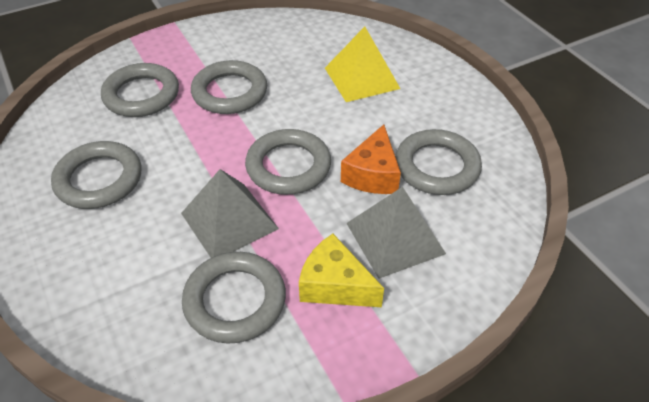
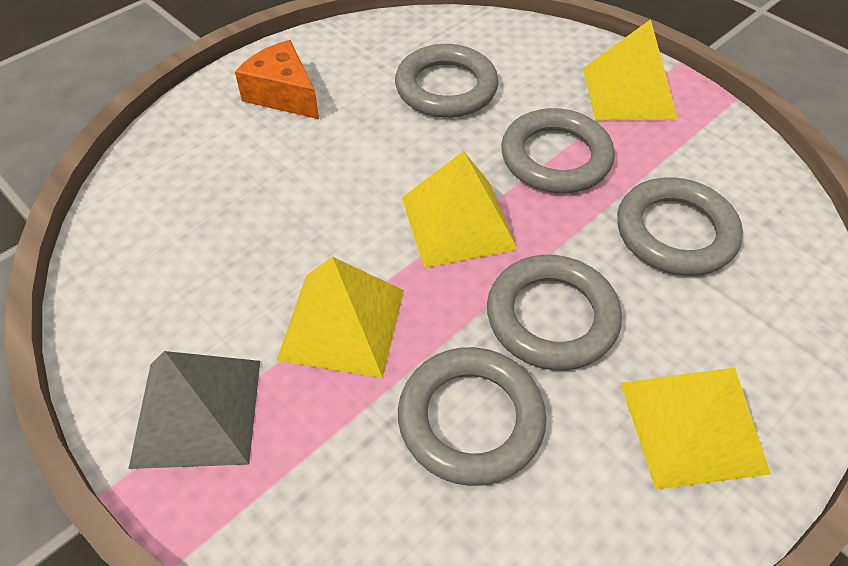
grey pyramid: 2 -> 1
grey ring: 6 -> 5
yellow cheese: 1 -> 0
yellow pyramid: 1 -> 4

